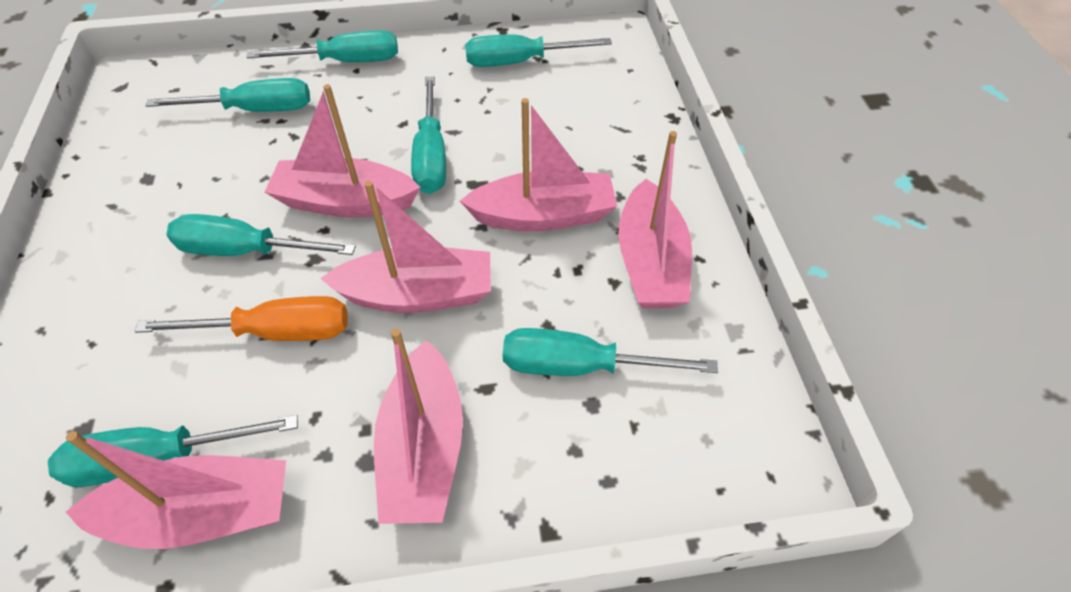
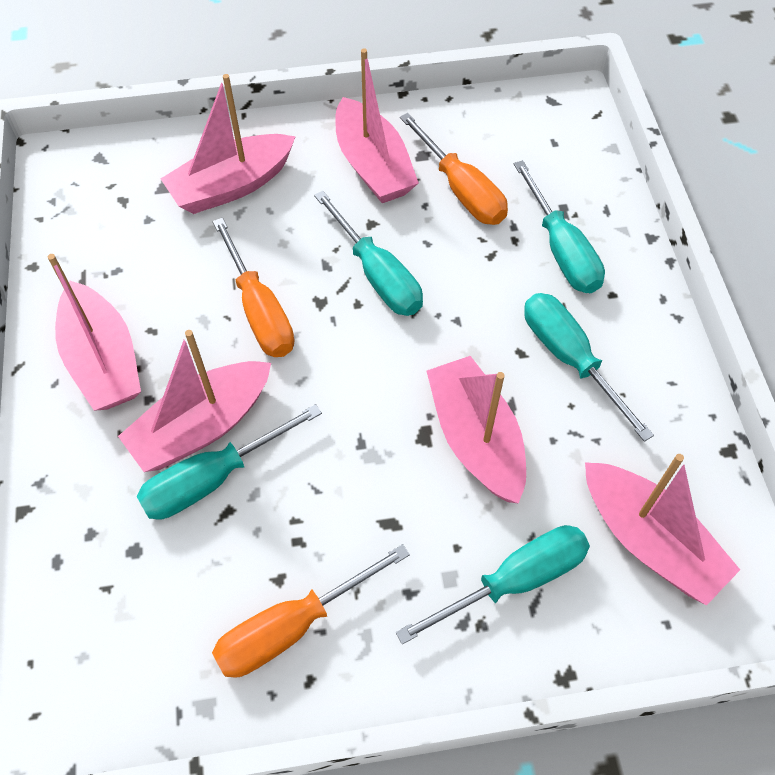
orange screwdriver: 1 -> 3
turquoise screwdriver: 7 -> 5

